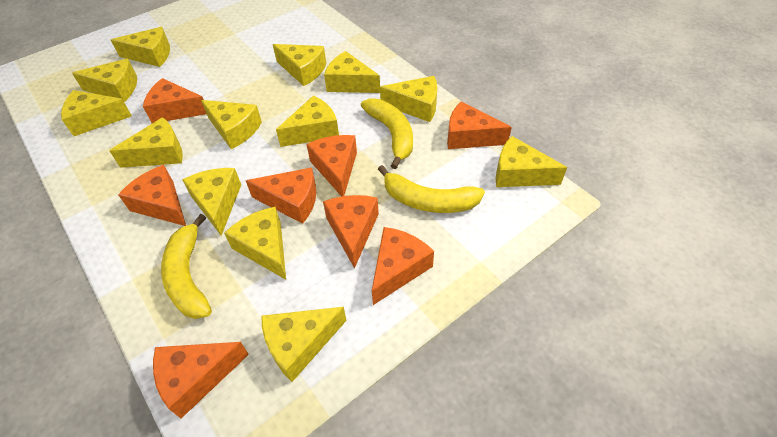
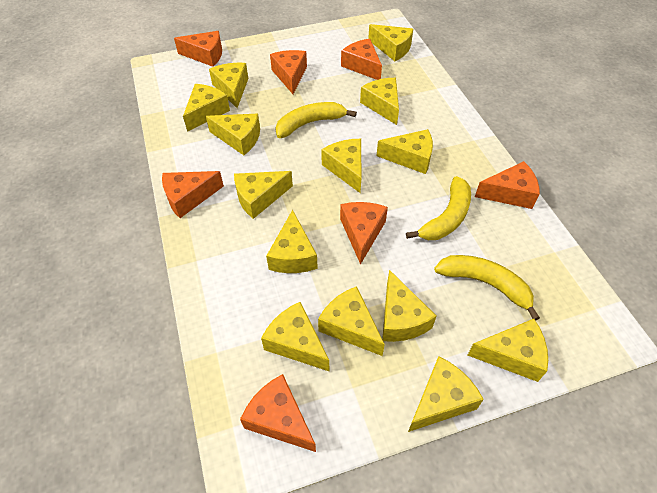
orange cheese: 8 -> 7
yellow cheese: 13 -> 14

